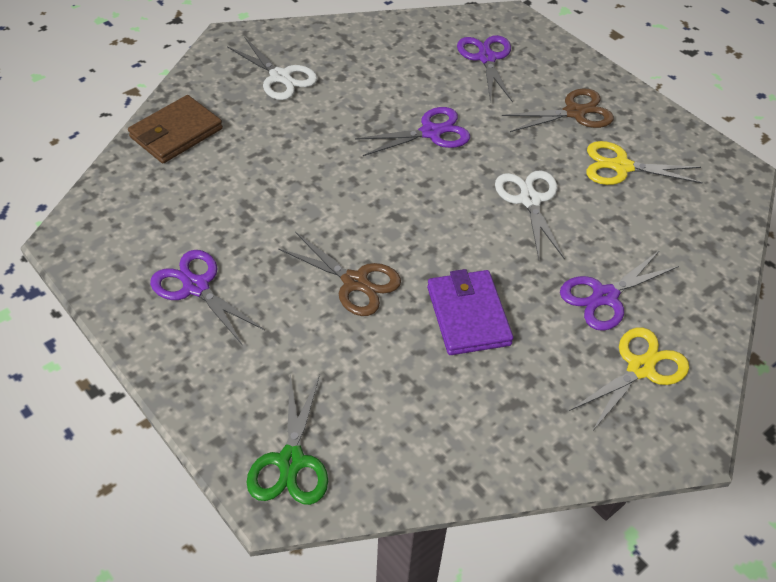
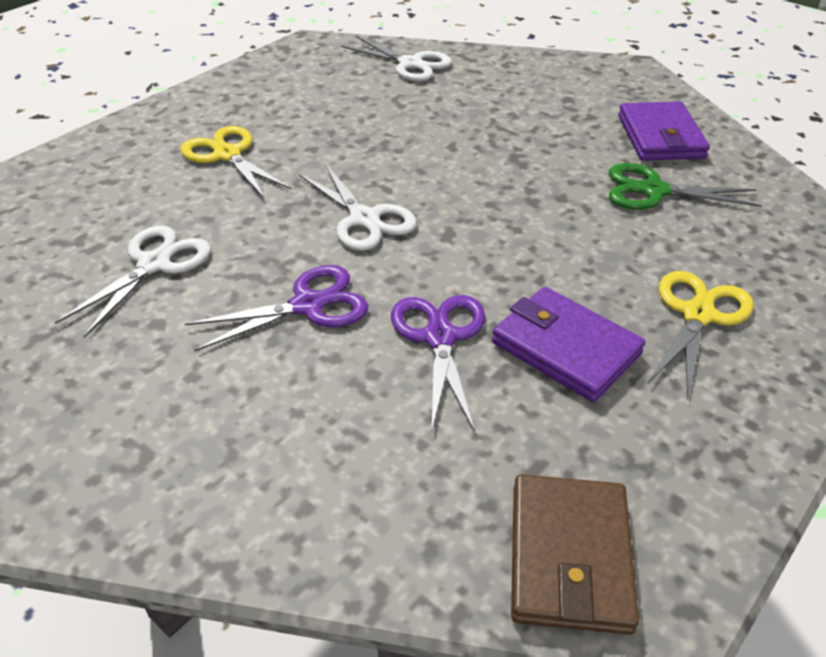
brown scissors: 2 -> 0
purple scissors: 4 -> 2
purple wallet: 1 -> 2
white scissors: 2 -> 3

